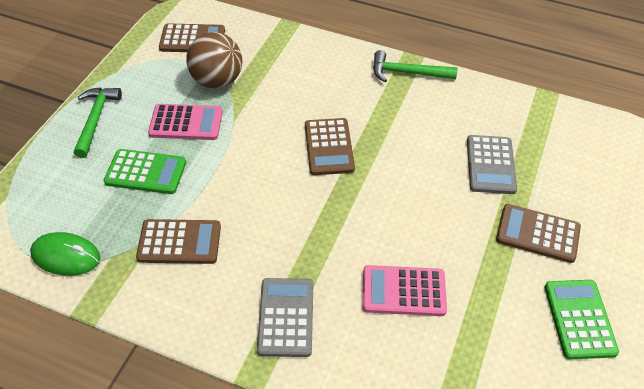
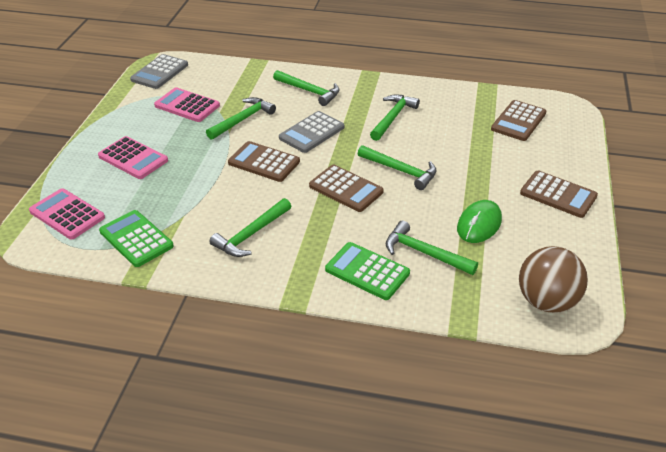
green hammer: 2 -> 6
pink calculator: 2 -> 3

